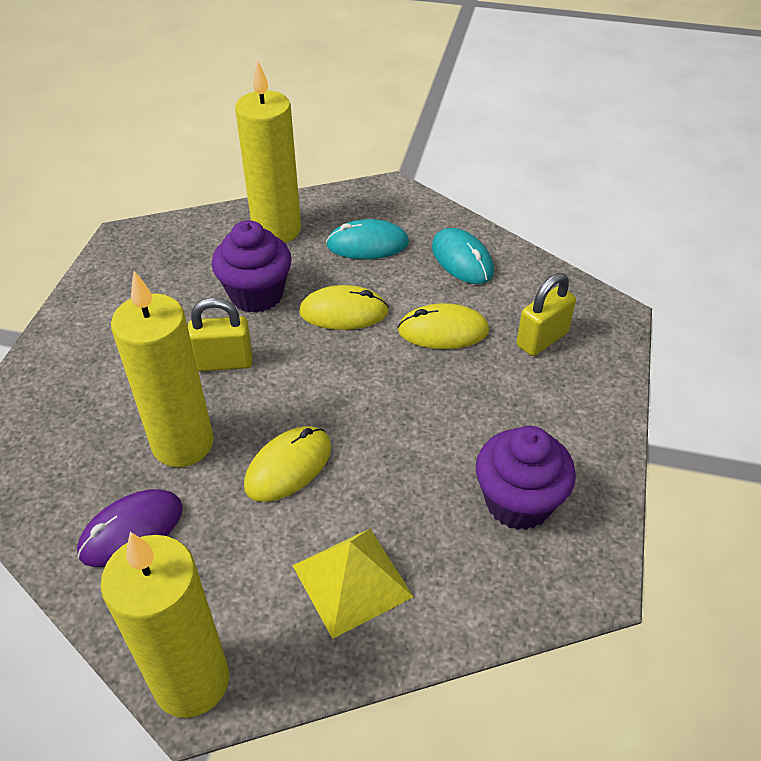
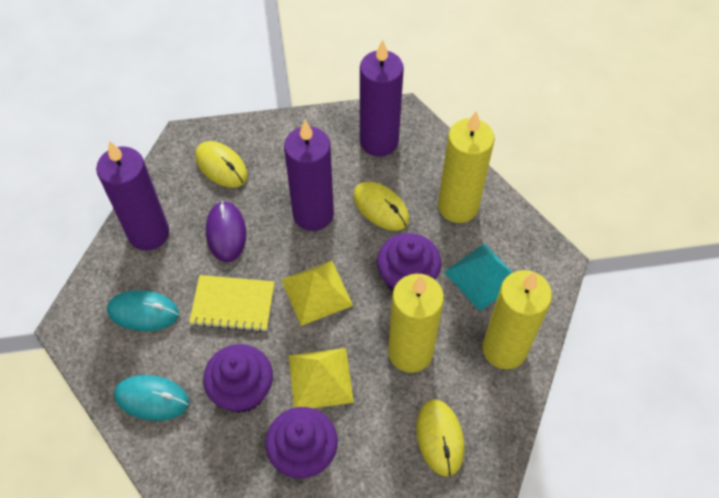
purple candle: 0 -> 3
purple cupcake: 2 -> 3
turquoise pyramid: 0 -> 1
yellow notebook: 0 -> 1
yellow padlock: 2 -> 0
yellow pyramid: 1 -> 2

